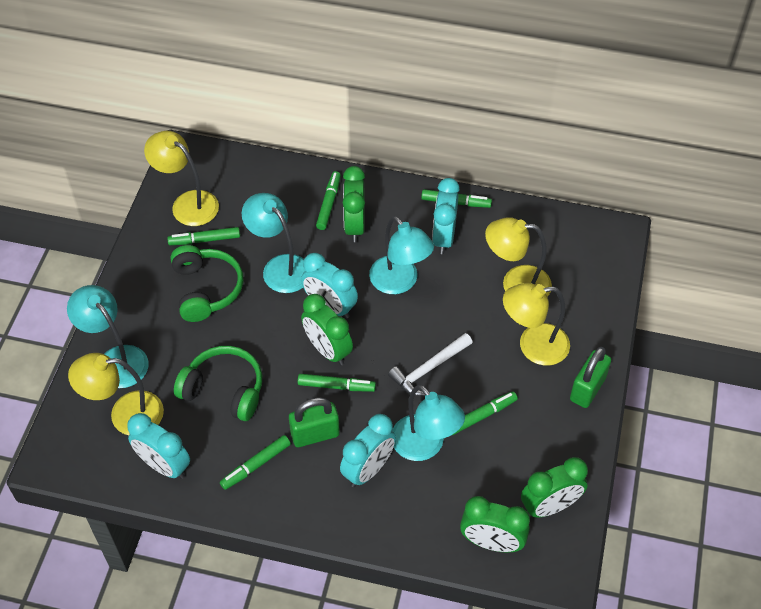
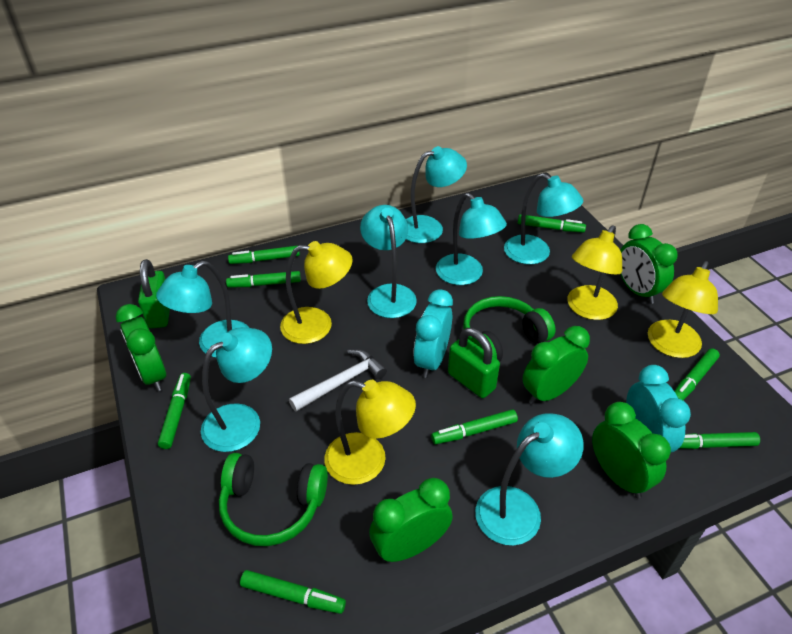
green clock: 4 -> 5
green marker: 6 -> 8
turquoise clock: 4 -> 2
turquoise lamp: 4 -> 7

